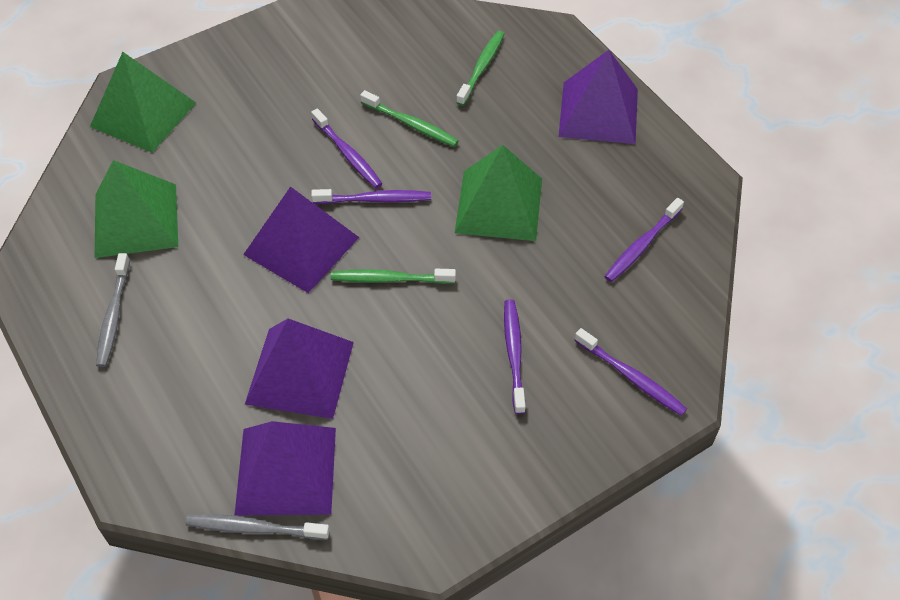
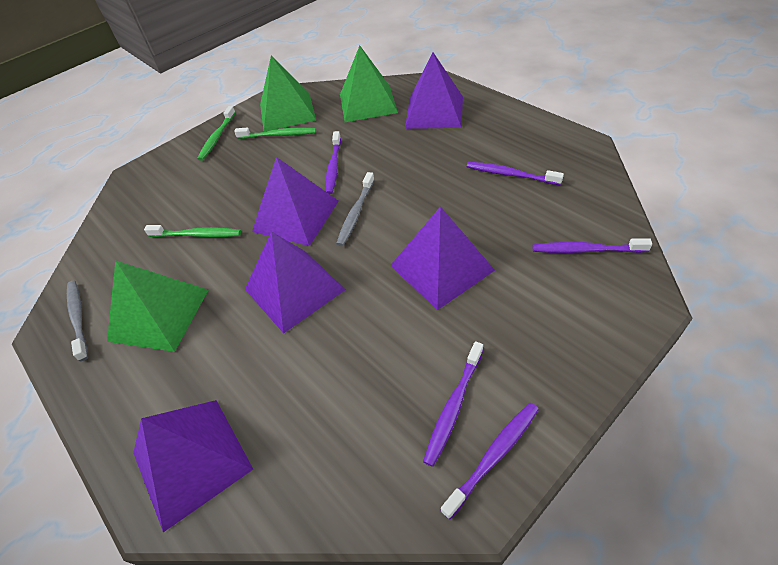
purple pyramid: 4 -> 5

